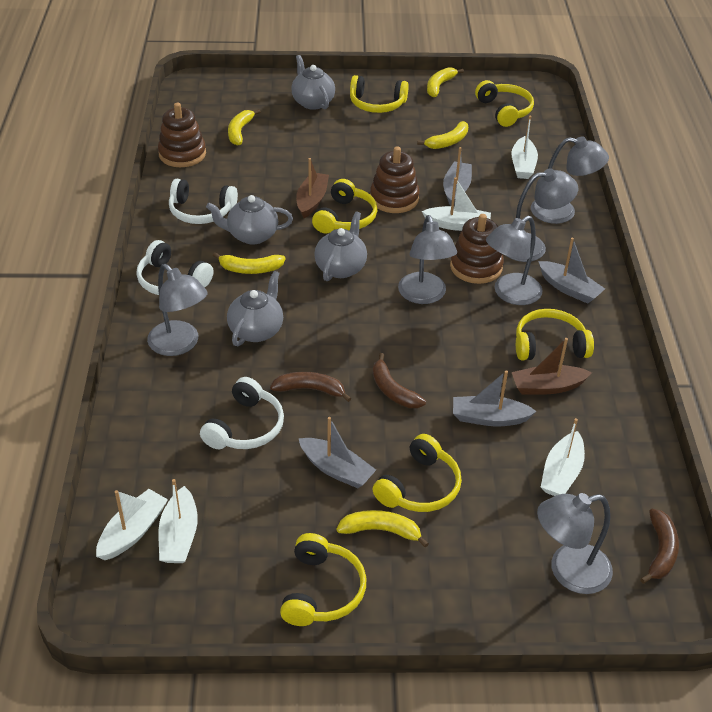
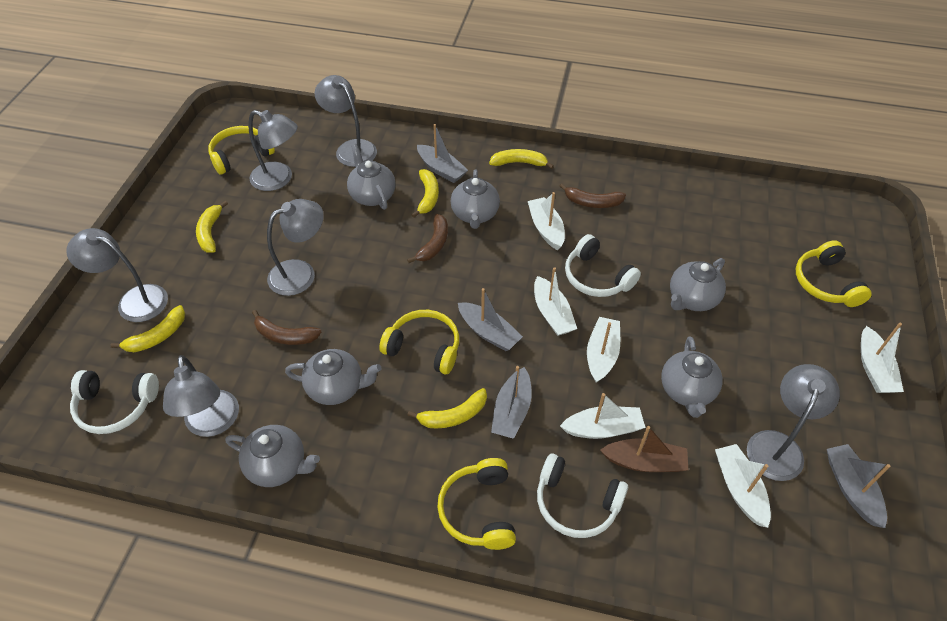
brown boat: 2 -> 1
brown stacking toy: 3 -> 0
grey teapot: 4 -> 6
white boat: 5 -> 6
yellow headphones: 6 -> 4

